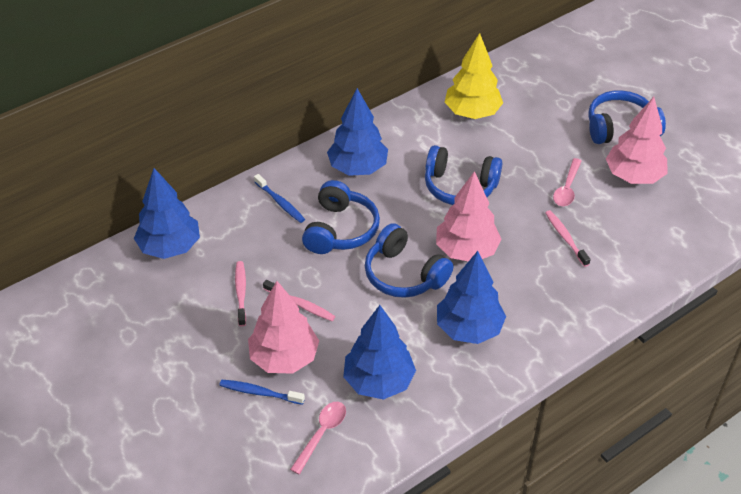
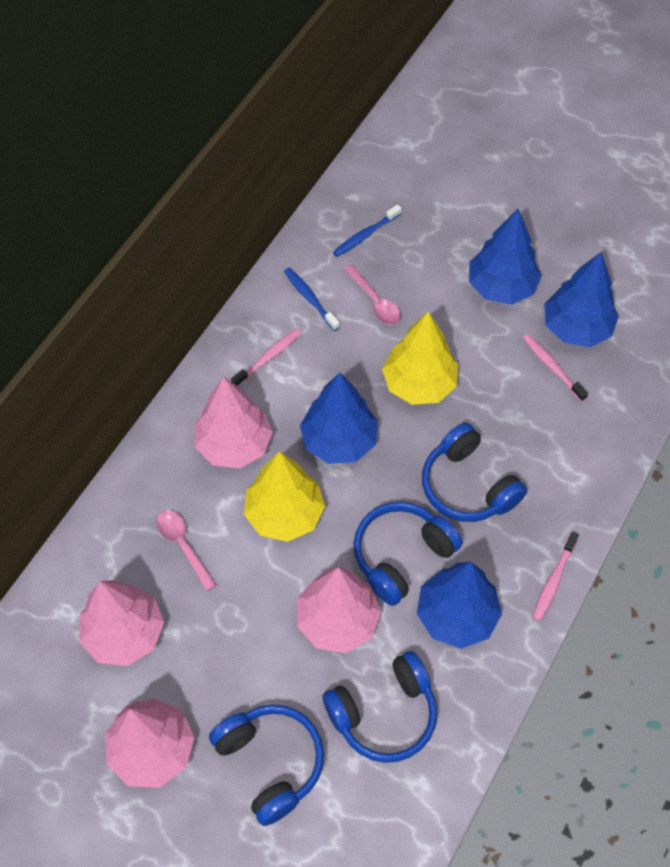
pink tree: 3 -> 4
yellow tree: 1 -> 2

